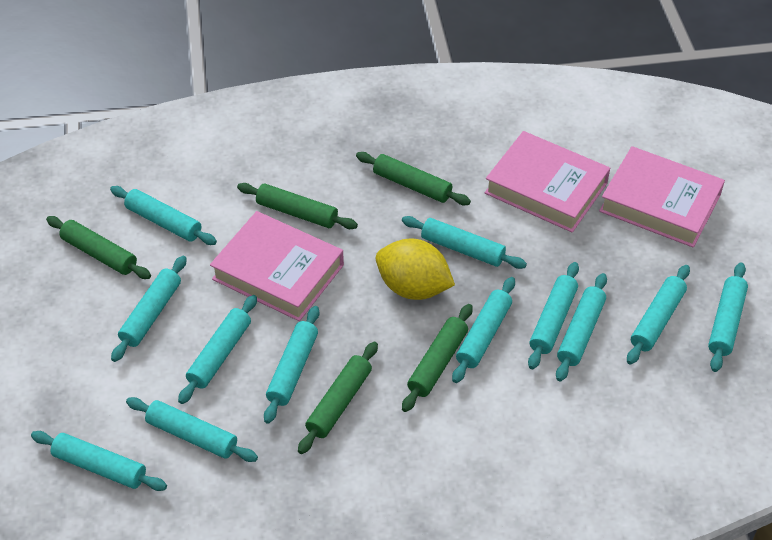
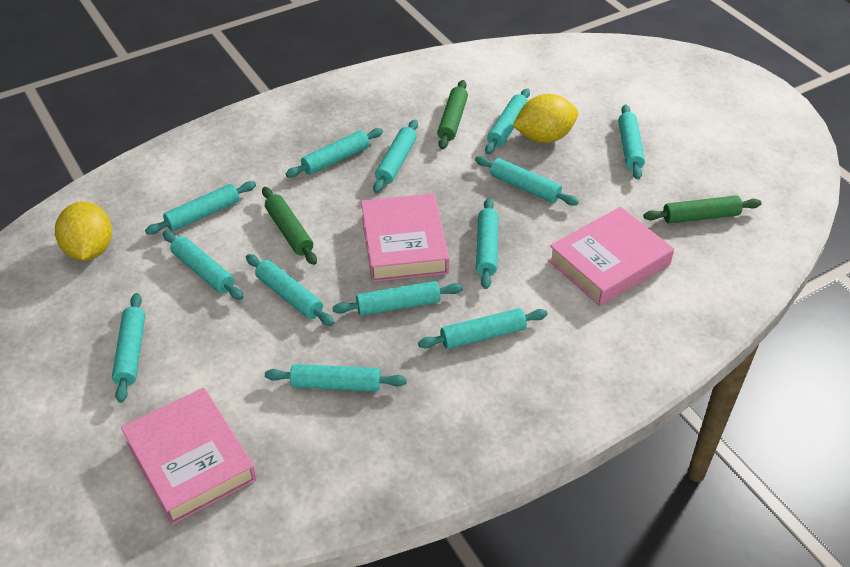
green rolling pin: 5 -> 3
turquoise rolling pin: 12 -> 13
yellow lemon: 1 -> 2

